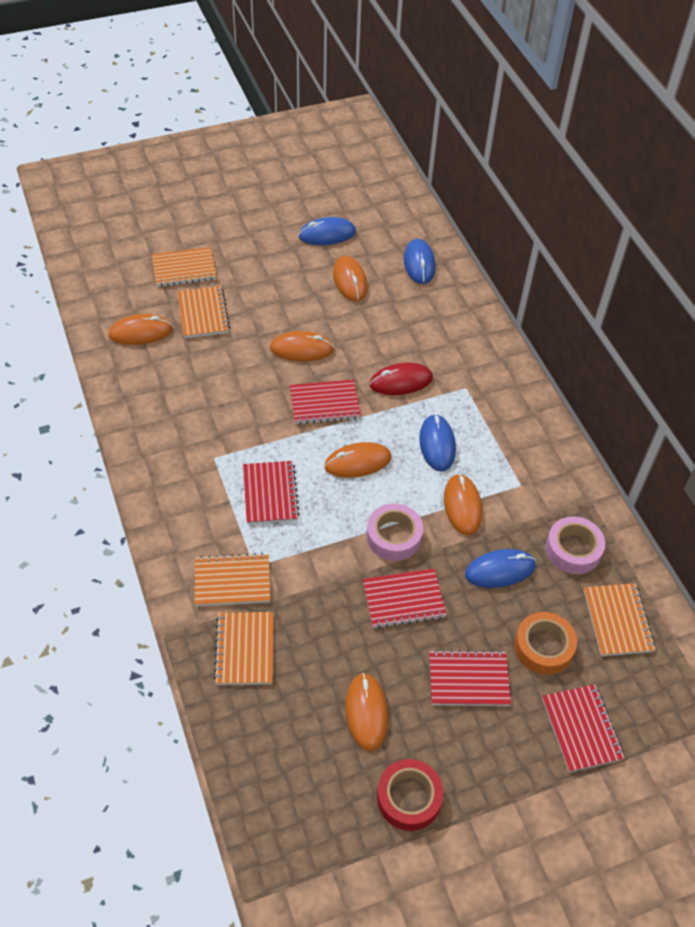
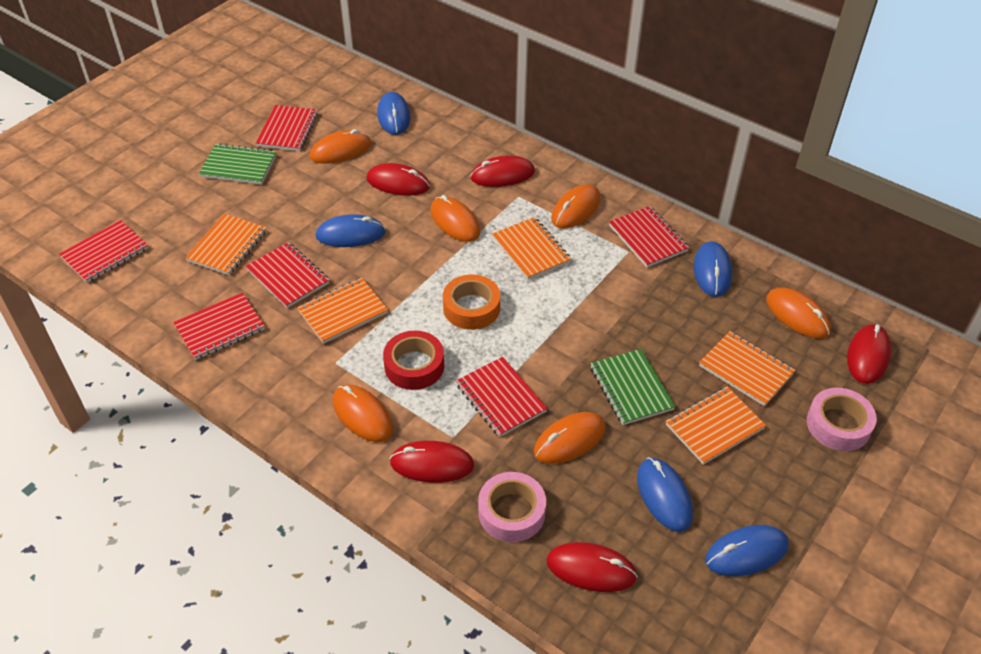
blue mouse: 4 -> 5
green notebook: 0 -> 2
red mouse: 1 -> 5
red notebook: 5 -> 6

